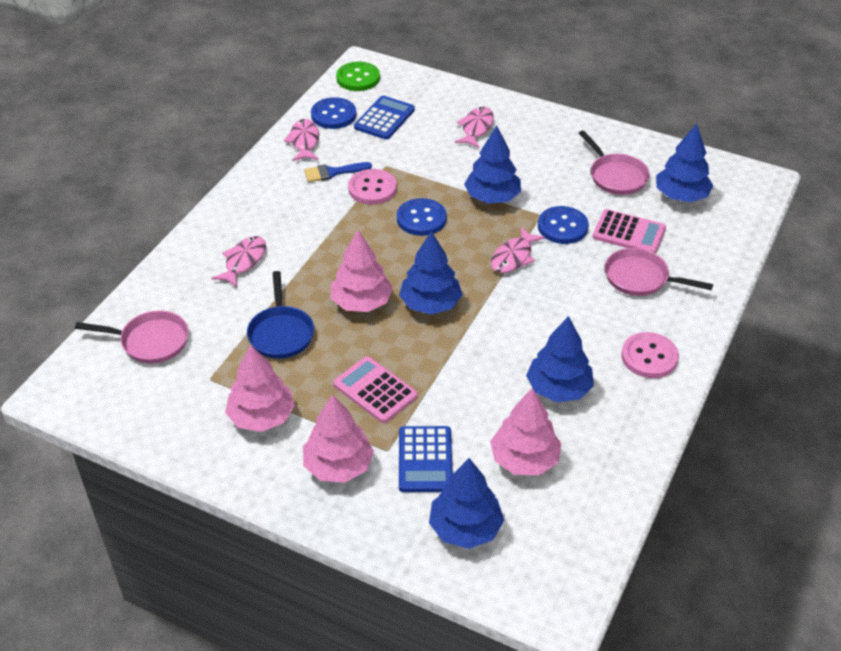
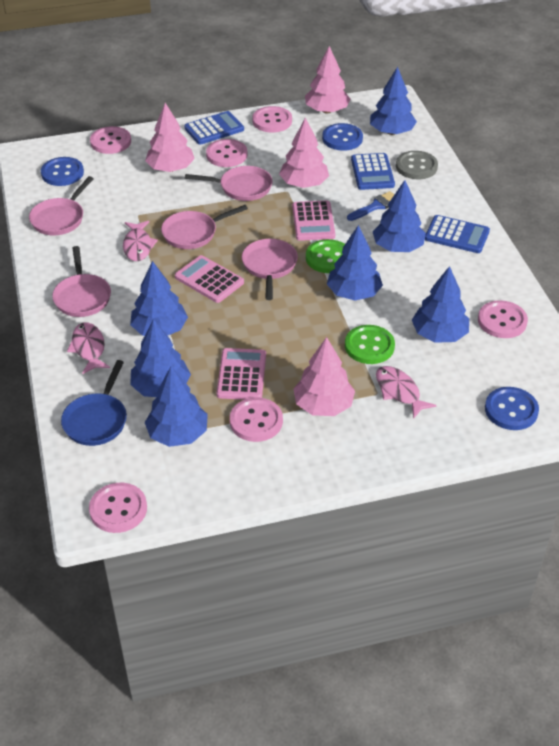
blue calculator: 2 -> 3
blue tree: 5 -> 7
green button: 1 -> 2
grey button: 0 -> 1
pink button: 2 -> 6
pink calculator: 2 -> 3
pink fish: 4 -> 3
pink pan: 3 -> 5

